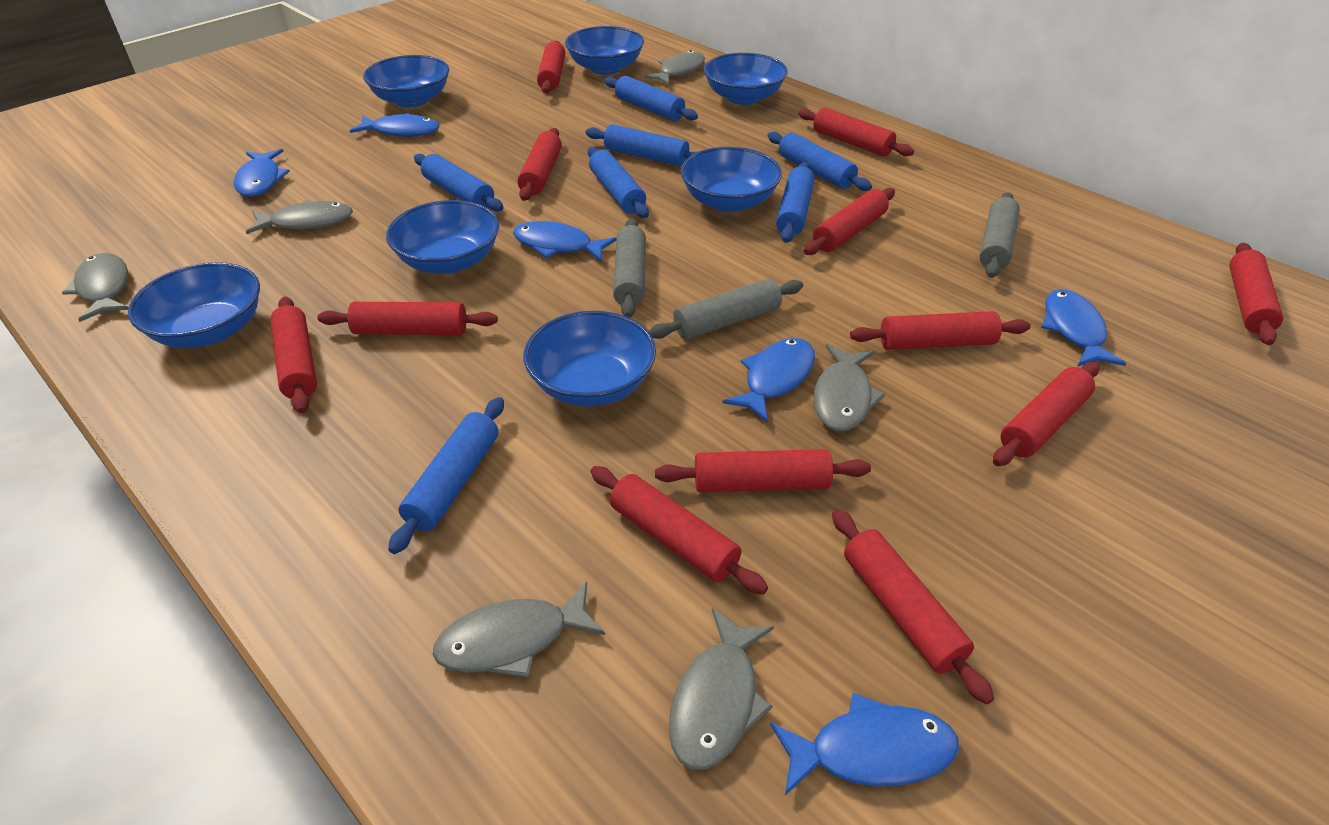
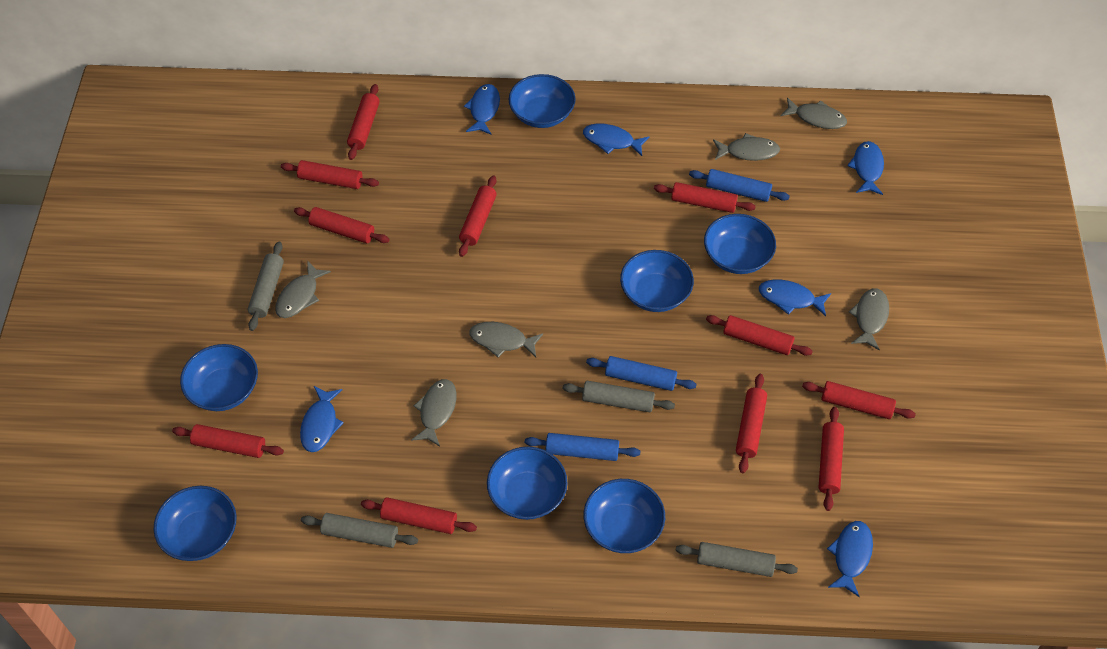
blue rolling pin: 7 -> 3
grey rolling pin: 3 -> 4
red rolling pin: 12 -> 11

